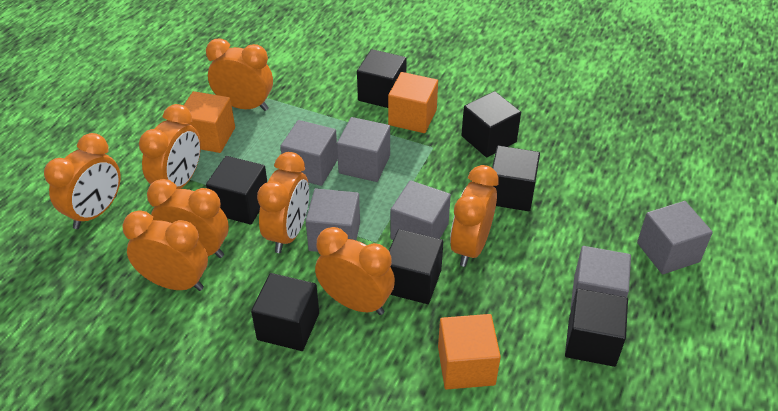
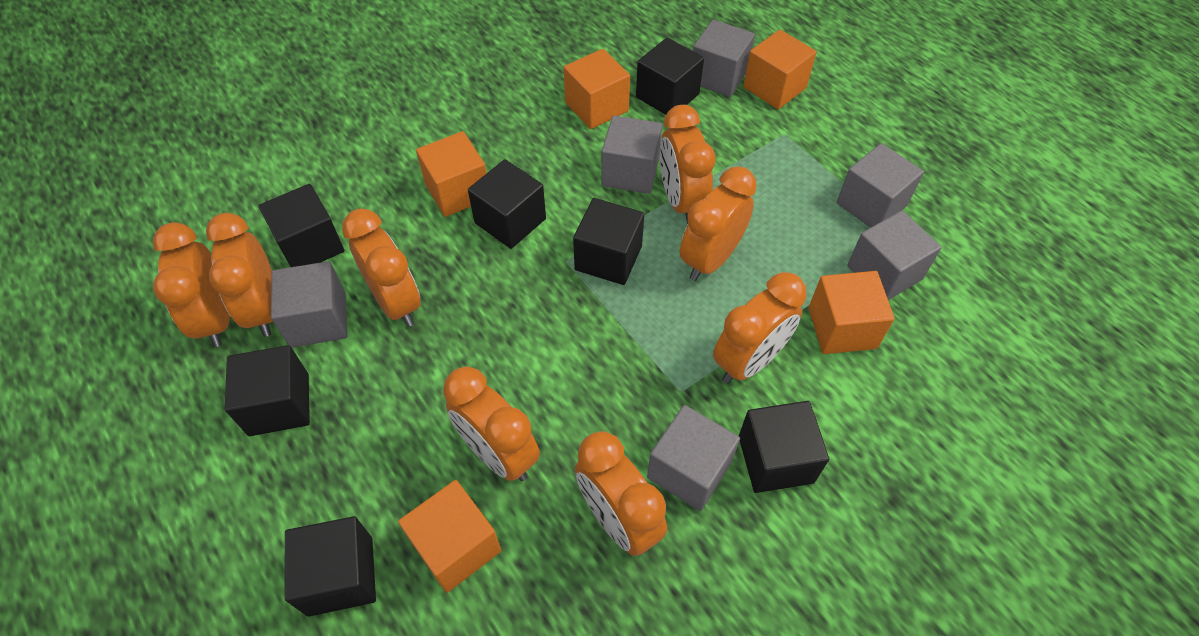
orange cube: 3 -> 5

